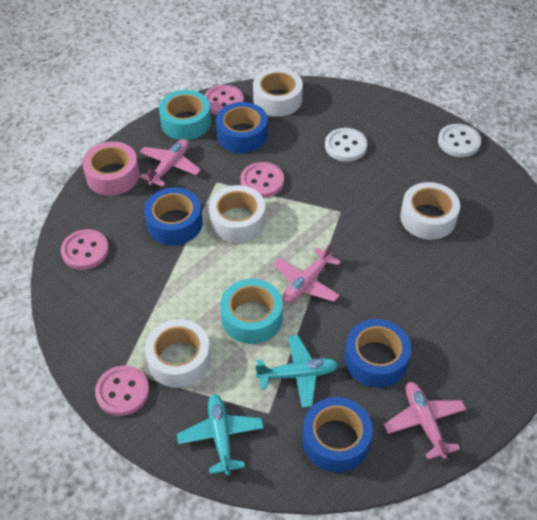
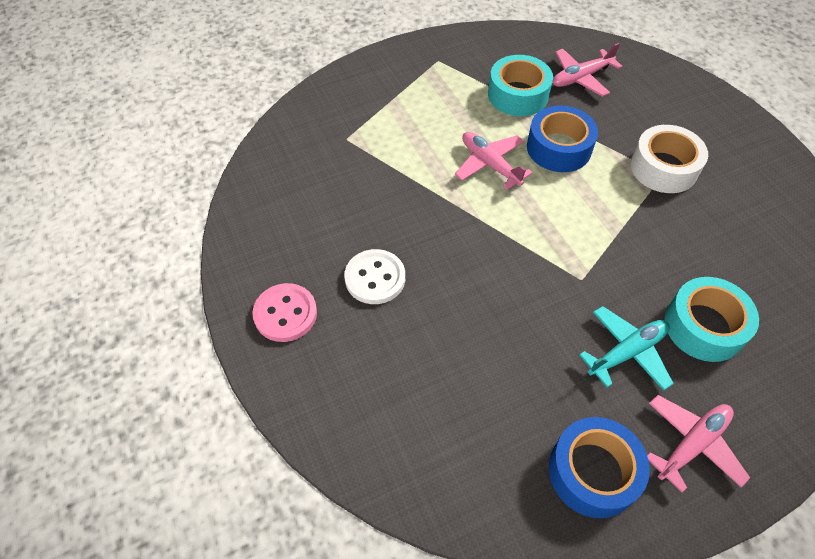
blue tape: 4 -> 2
pink button: 4 -> 1
pink tape: 1 -> 0
turquoise plane: 2 -> 1
white button: 2 -> 1
white tape: 4 -> 1

